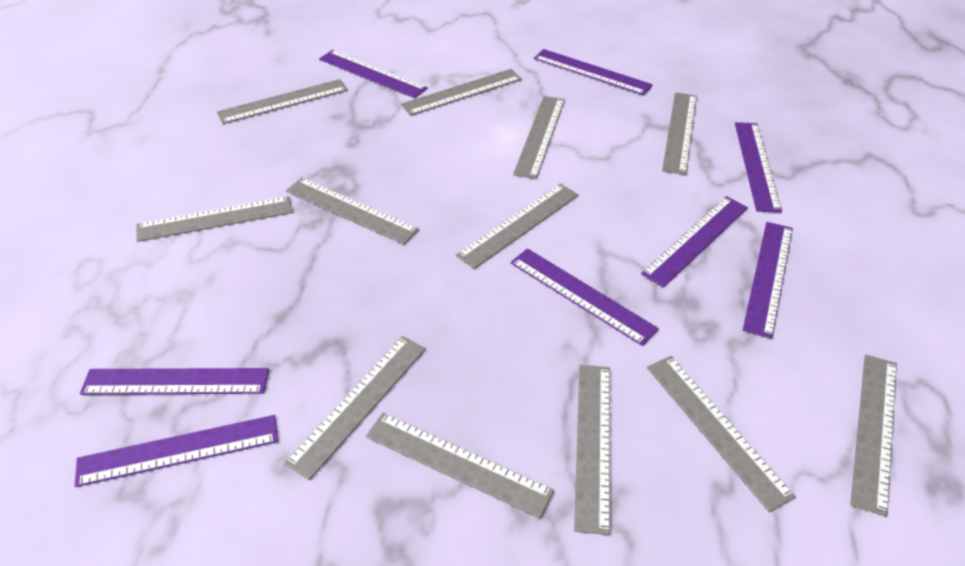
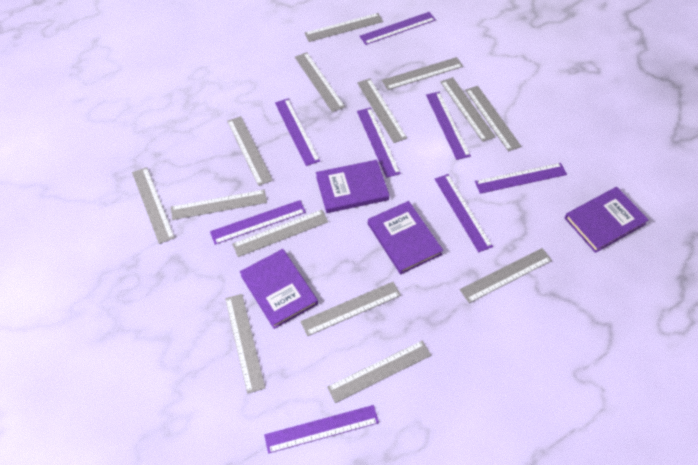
grey ruler: 12 -> 14
purple book: 0 -> 4

